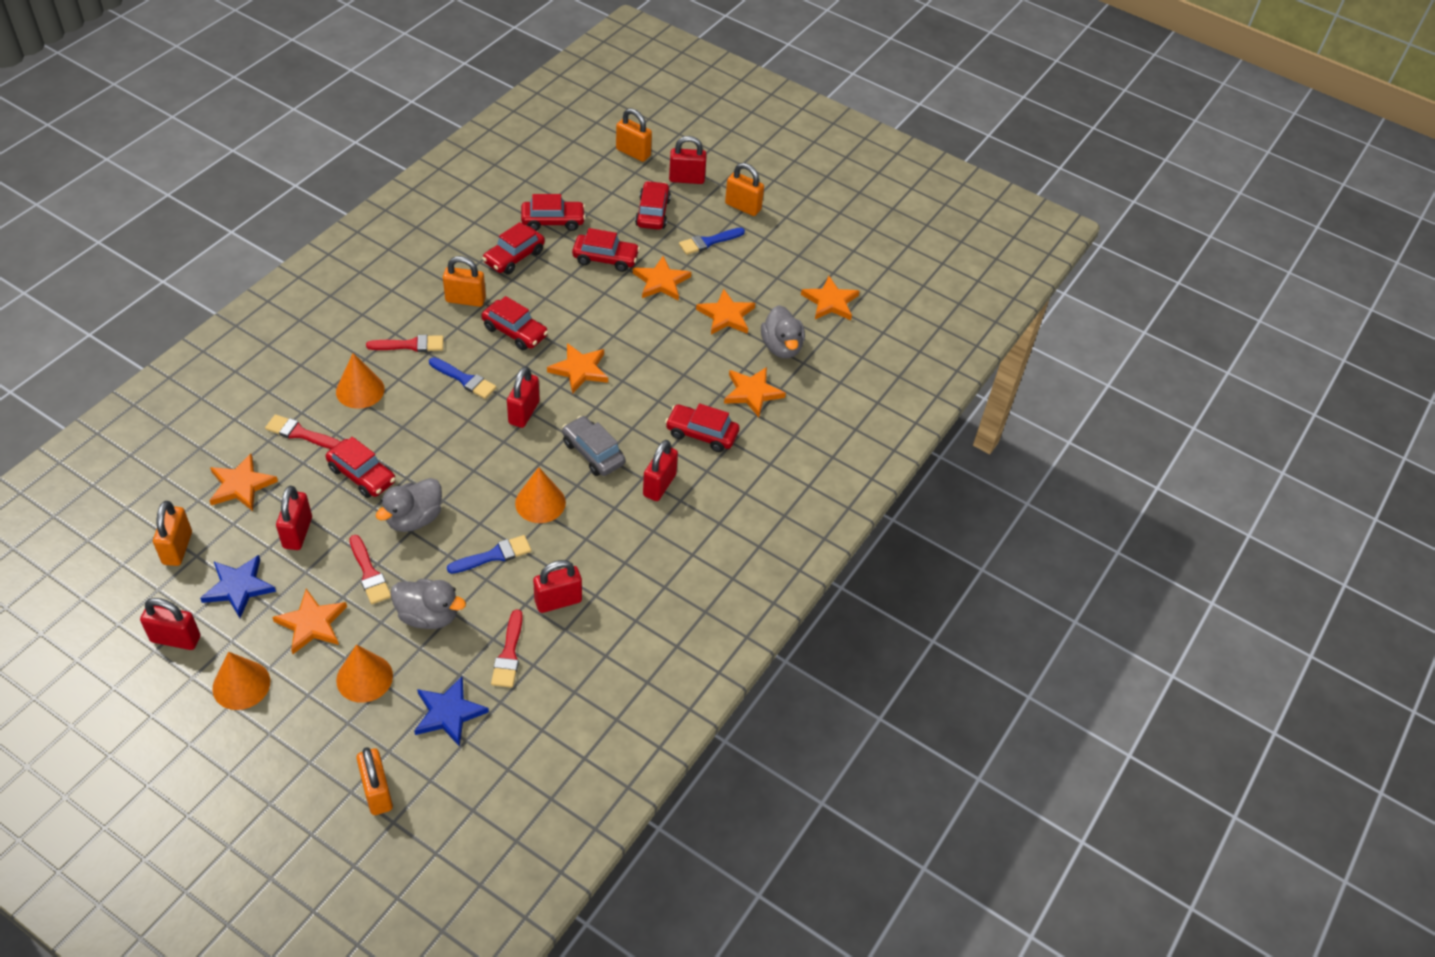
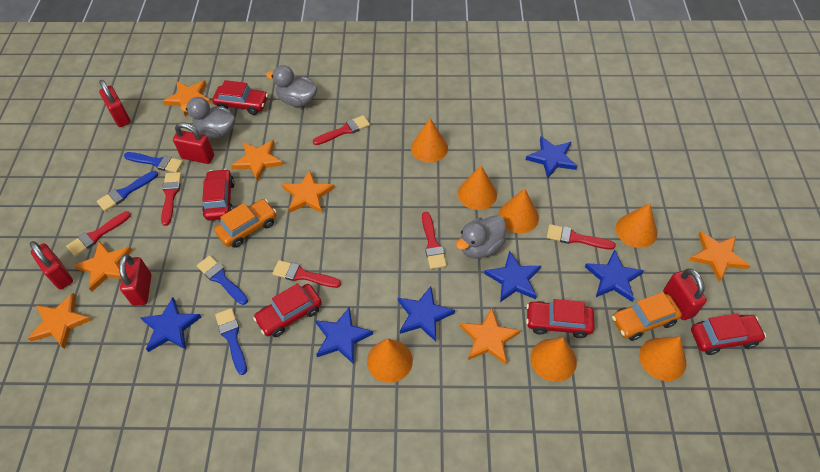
blue brush: 3 -> 4
blue star: 2 -> 6
grey car: 1 -> 0
orange car: 0 -> 2
orange cone: 4 -> 7
orange padlock: 5 -> 0
red brush: 4 -> 6
red car: 7 -> 5
red padlock: 6 -> 5

